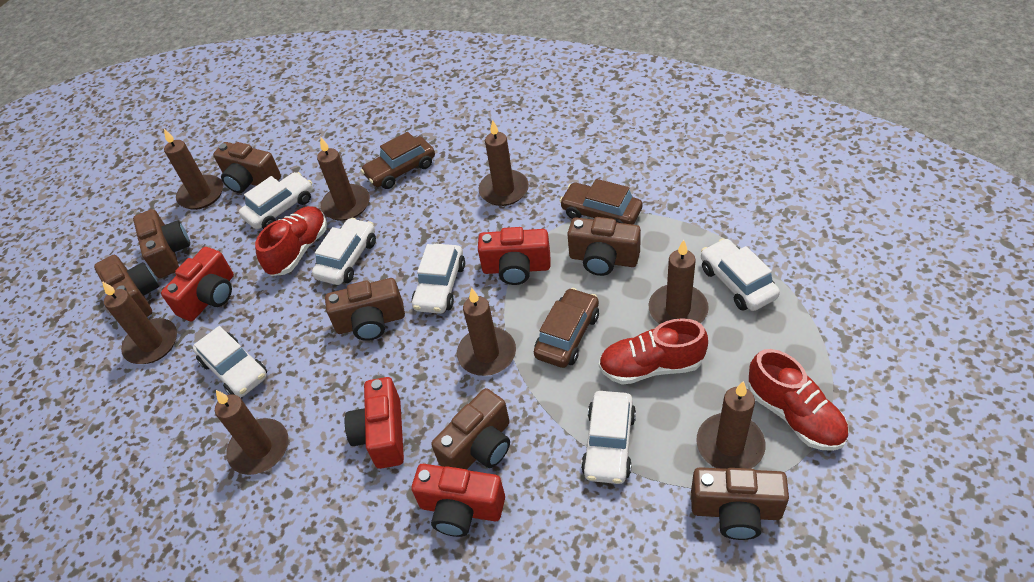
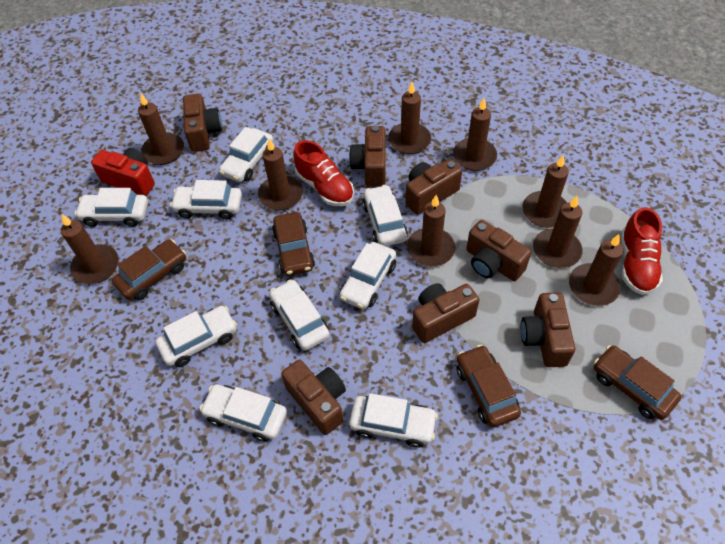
brown candle: 8 -> 9
brown car: 3 -> 4
red camera: 4 -> 1
red shoe: 3 -> 2
white car: 6 -> 9

